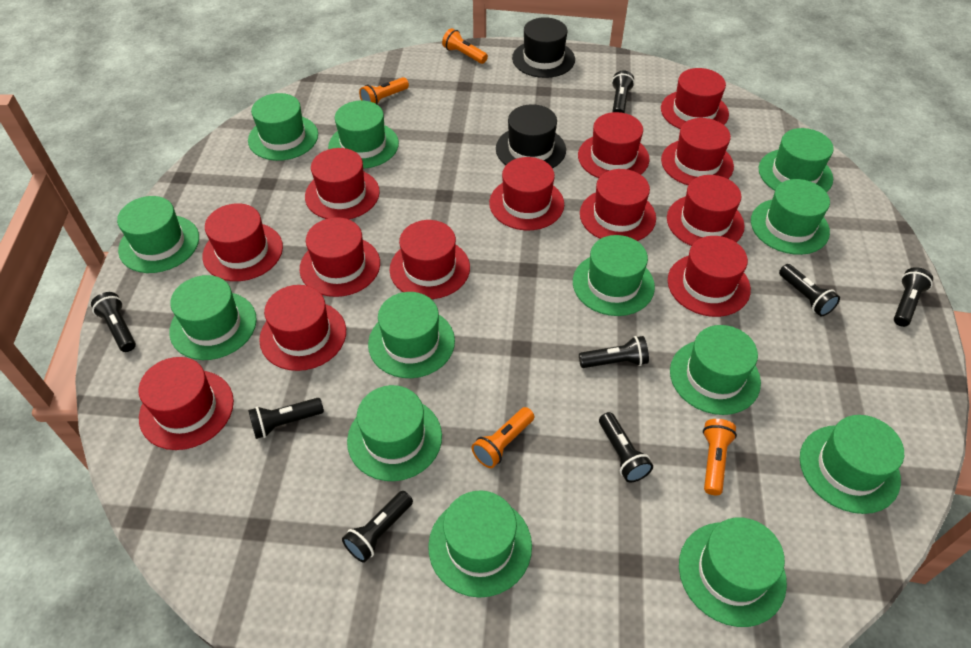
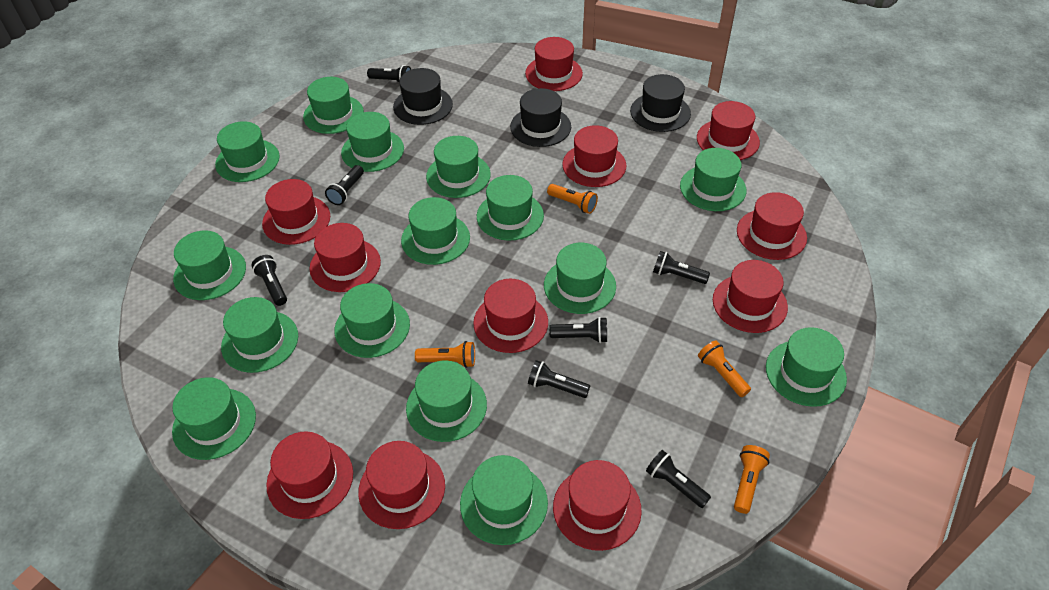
black flashlight: 8 -> 7
black hat: 2 -> 3
green hat: 13 -> 15
red hat: 13 -> 11

